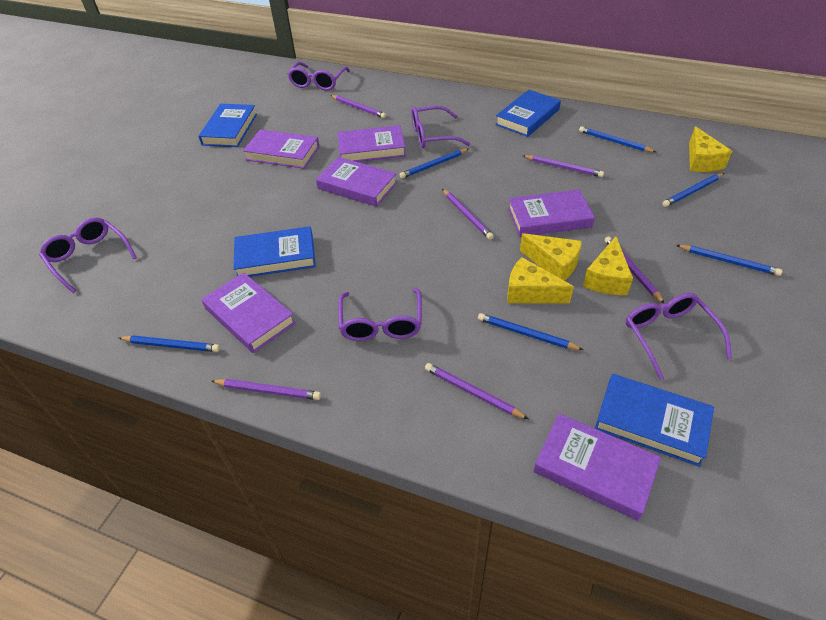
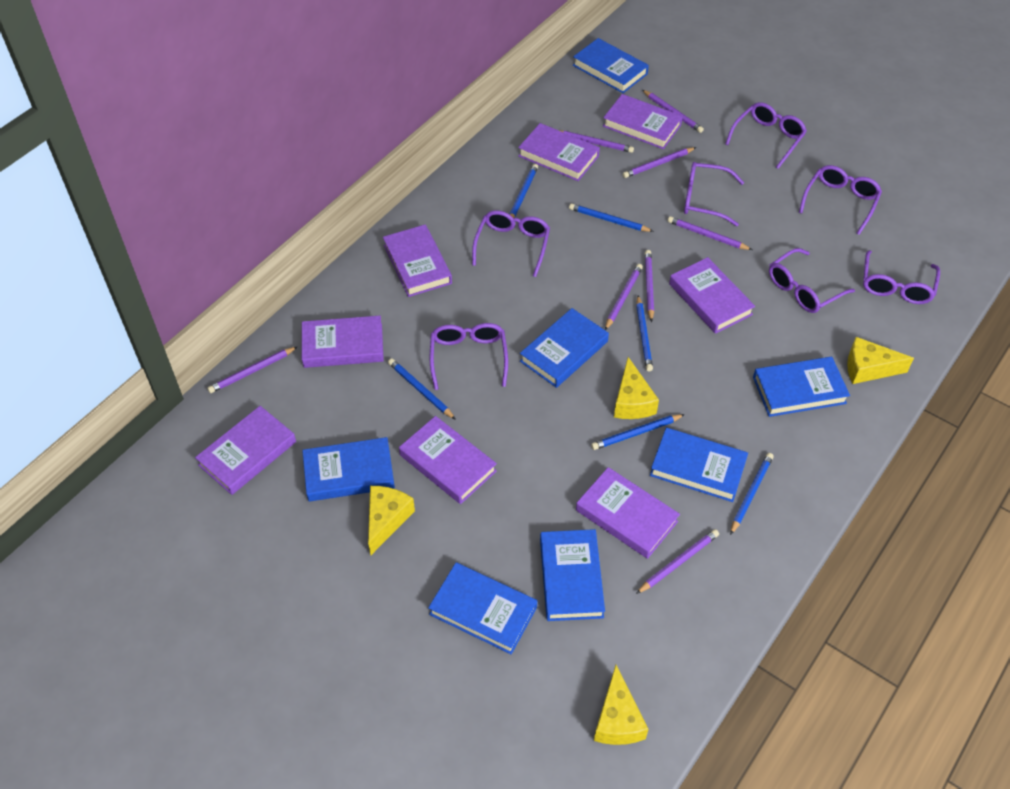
blue book: 4 -> 7
purple book: 6 -> 8
purple glasses: 5 -> 7
purple pencil: 6 -> 8

